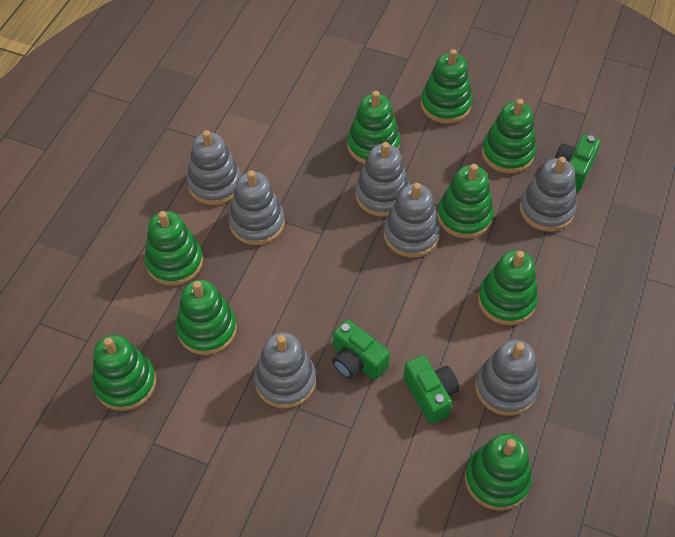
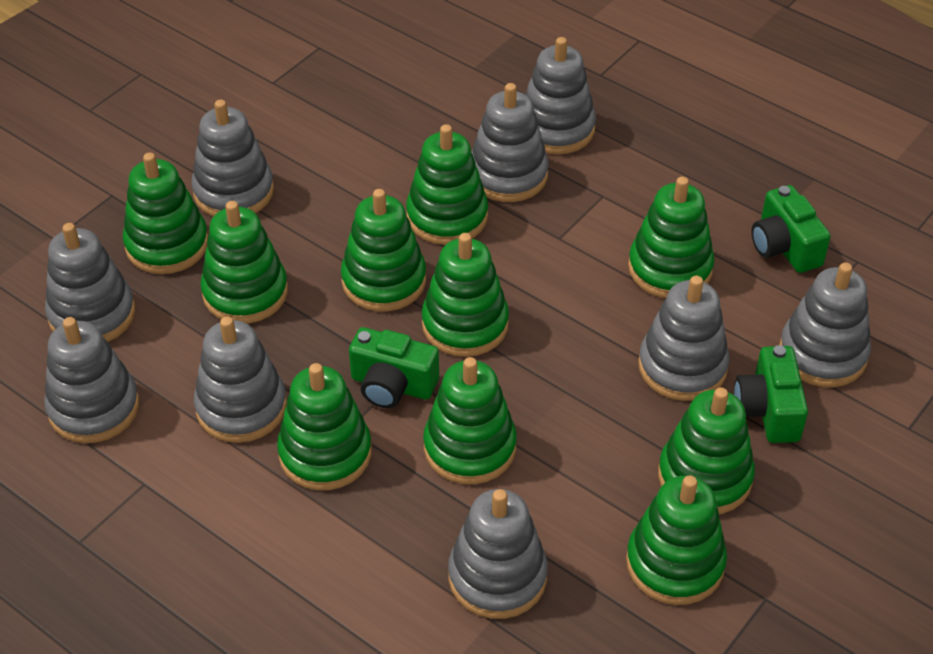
green stacking toy: 9 -> 10
grey stacking toy: 7 -> 9

